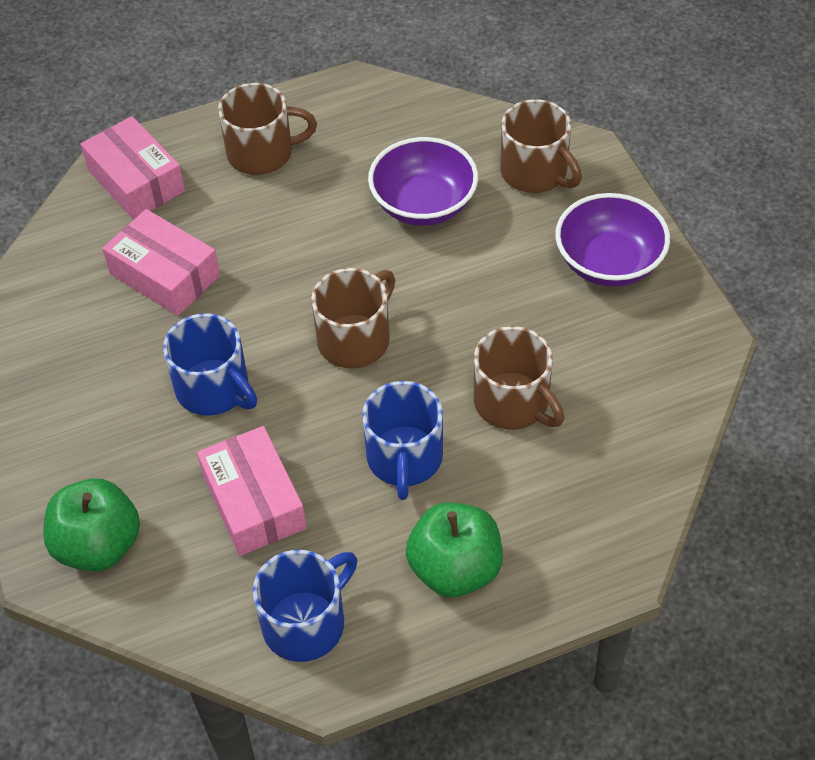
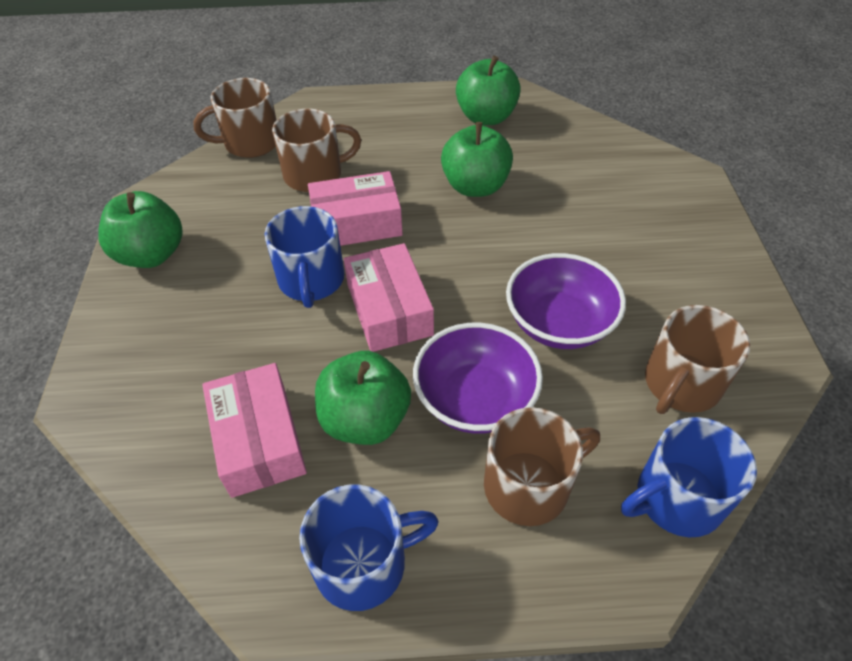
green apple: 2 -> 4

